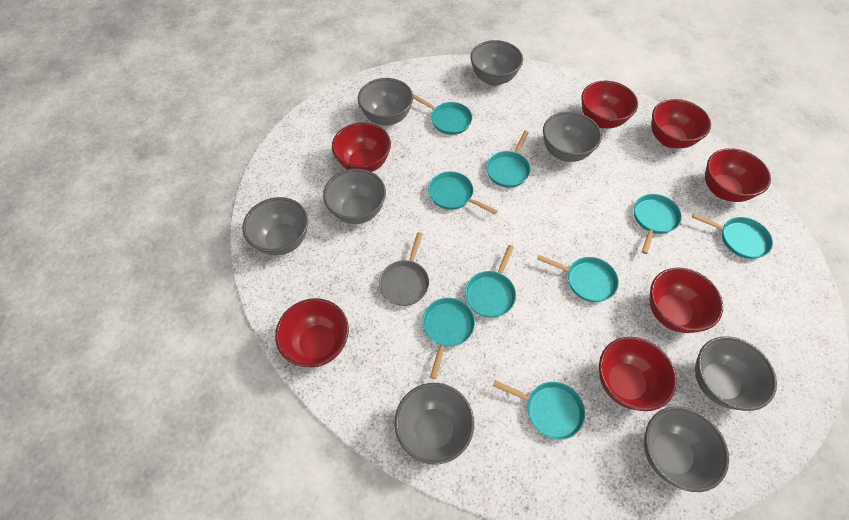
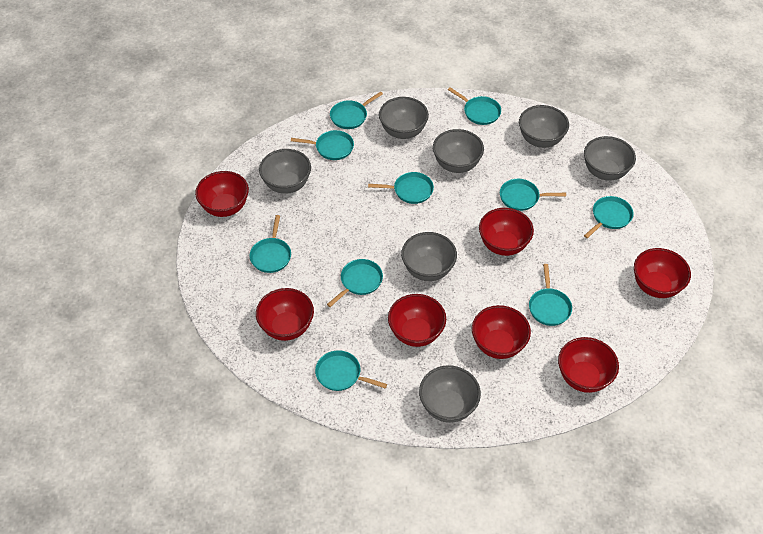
grey bowl: 8 -> 7
grey pan: 1 -> 0
turquoise pan: 9 -> 10

